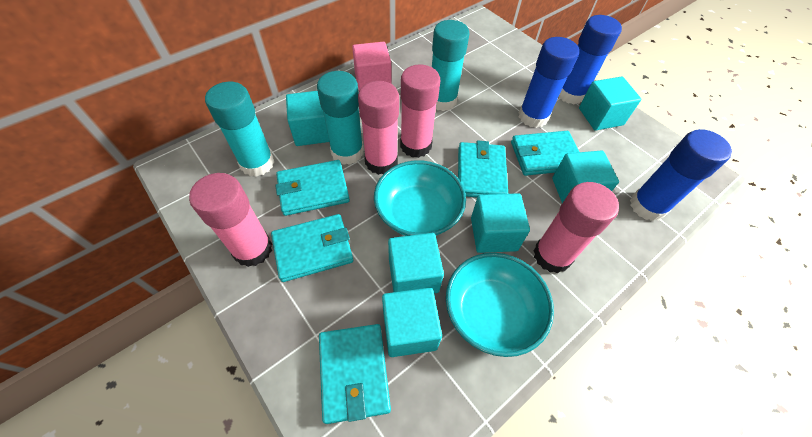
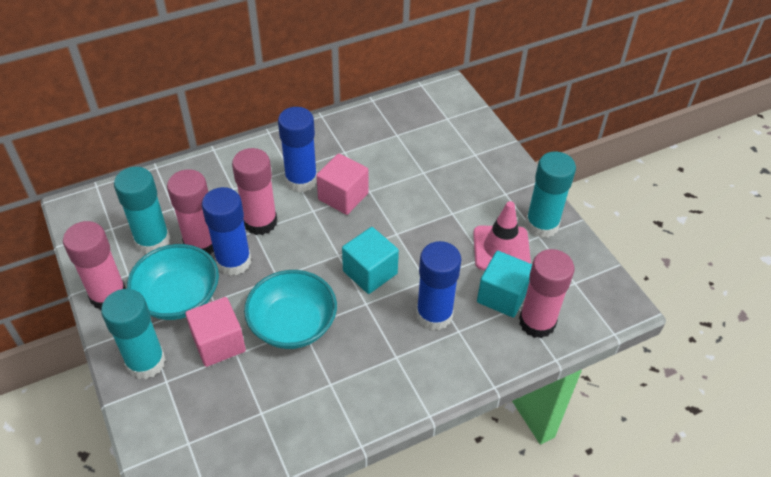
pink cube: 1 -> 2
pink traffic cone: 0 -> 1
turquoise cube: 6 -> 2
turquoise wallet: 5 -> 0

